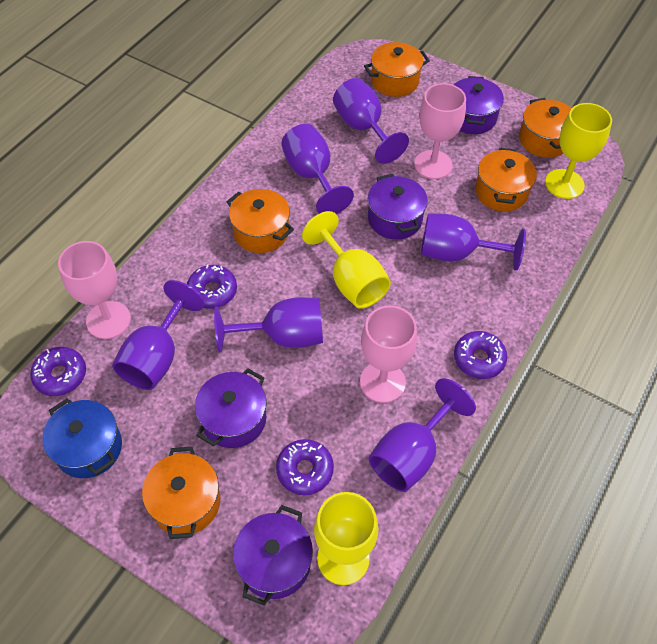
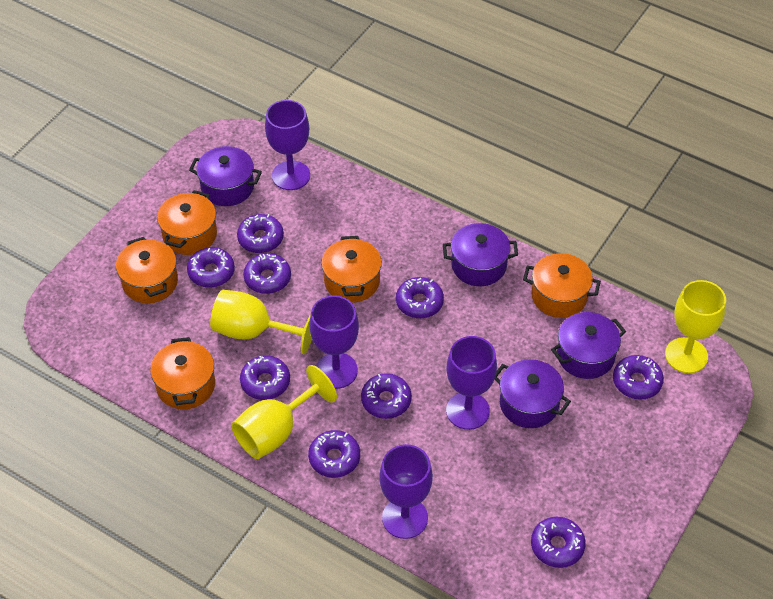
blue pot: 1 -> 0
pink goblet: 3 -> 0
purple donut: 4 -> 9
purple goblet: 6 -> 4

